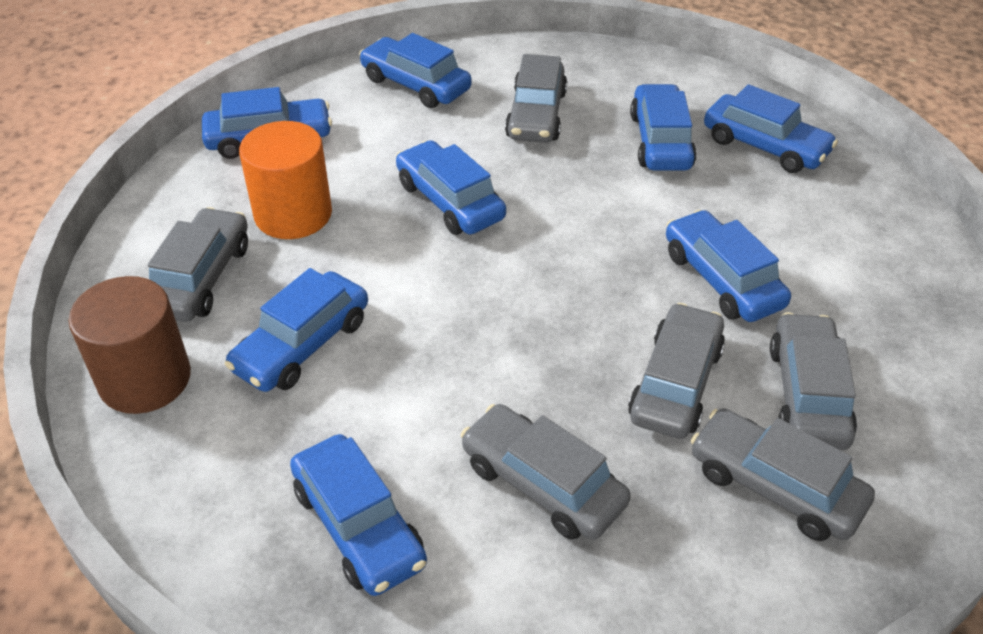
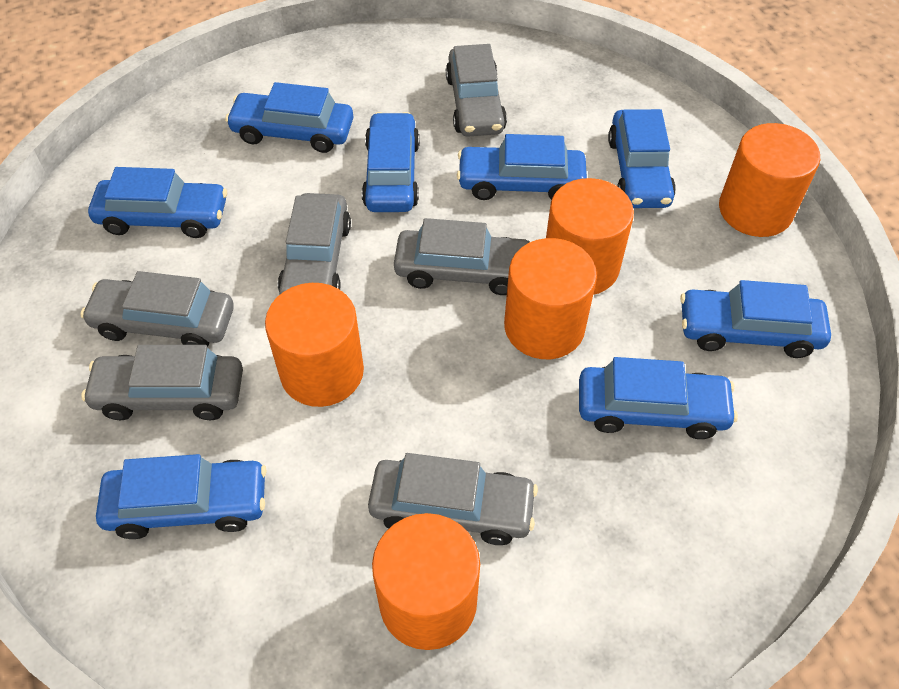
brown cylinder: 1 -> 0
orange cylinder: 1 -> 5

